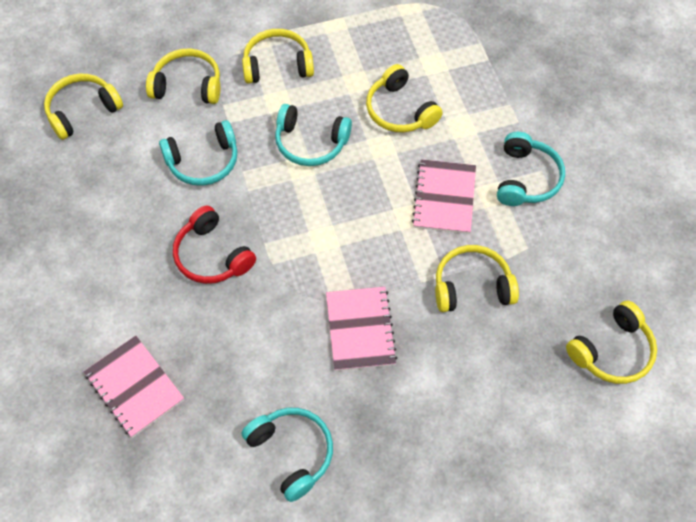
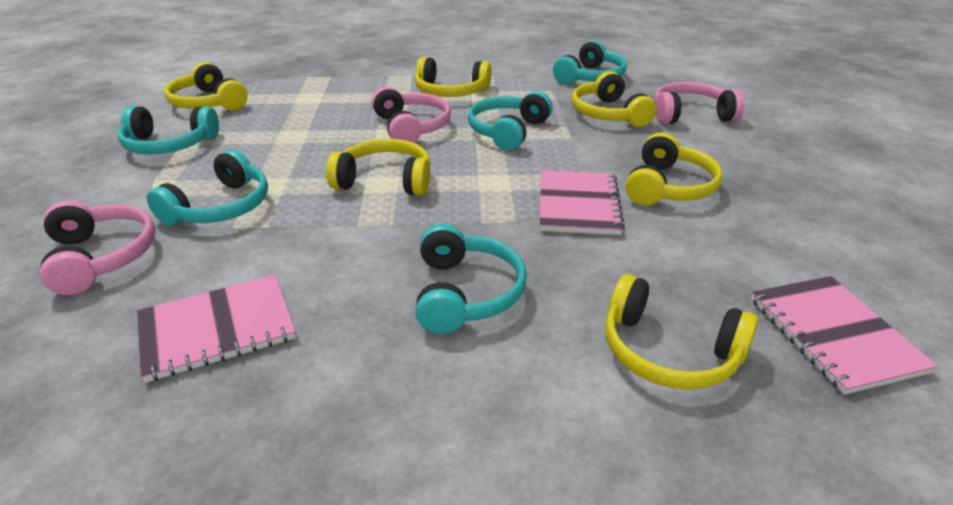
pink headphones: 0 -> 3
red headphones: 1 -> 0
turquoise headphones: 4 -> 5

